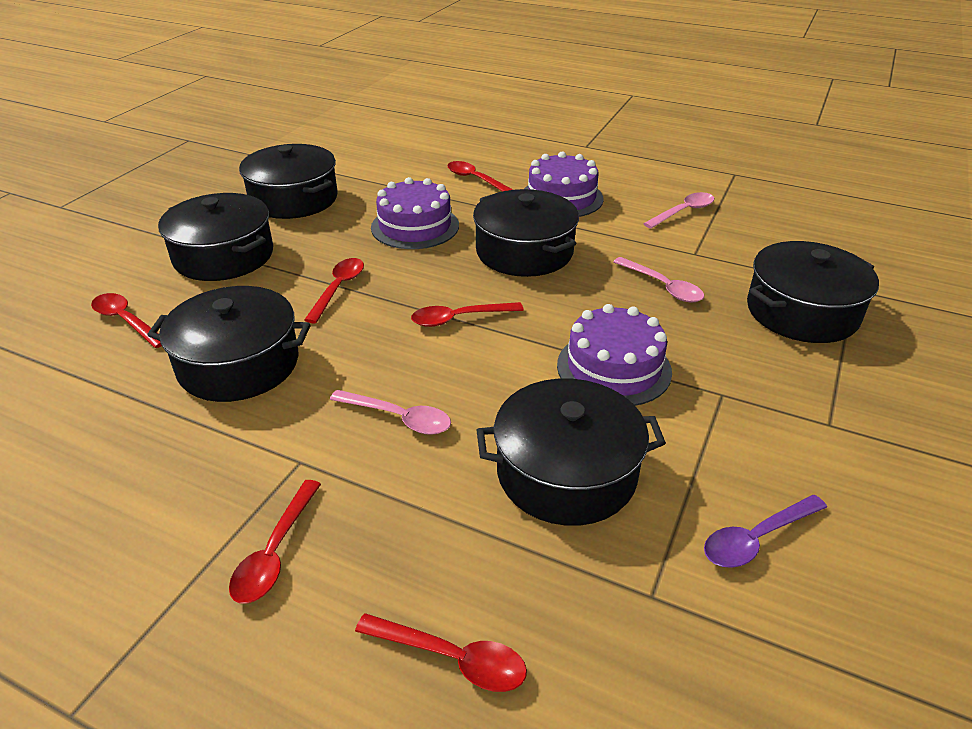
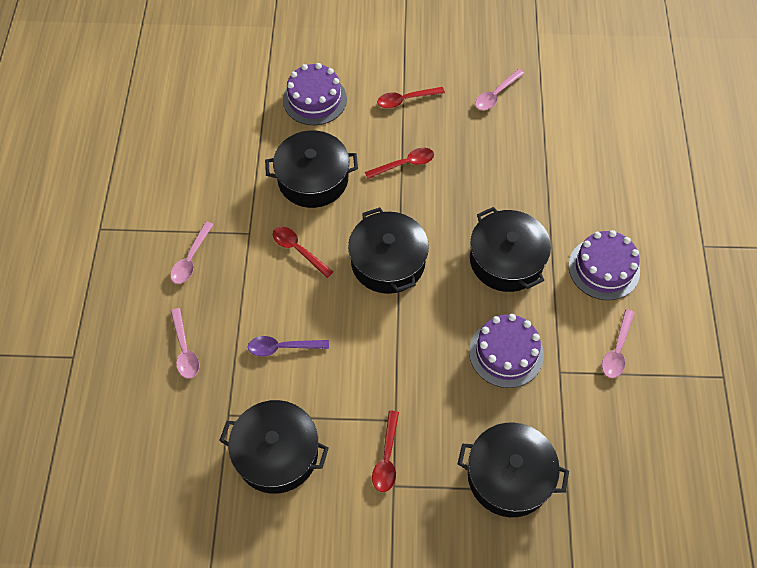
black pot: 6 -> 5
pink spoon: 3 -> 4
red spoon: 6 -> 4

